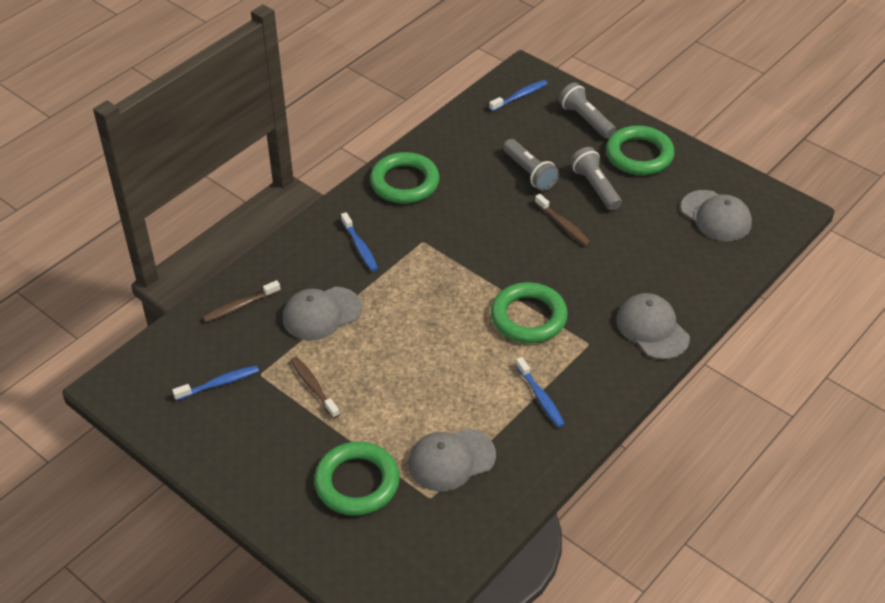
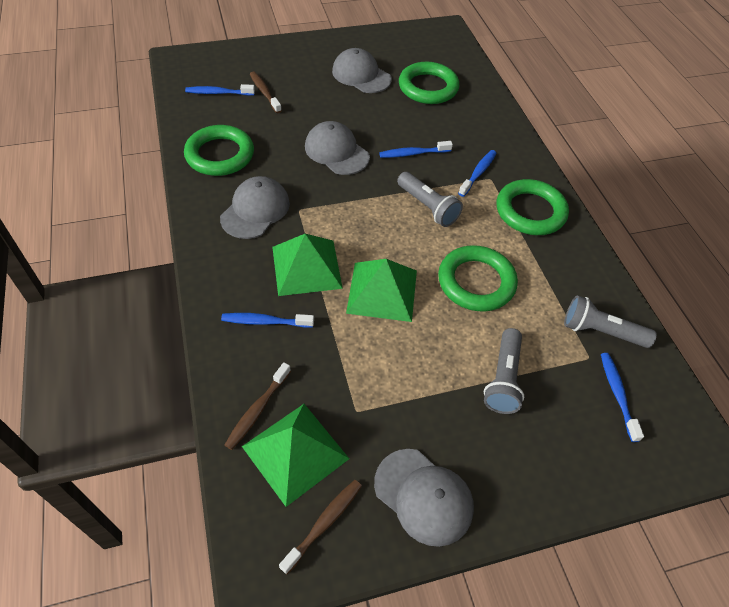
blue toothbrush: 4 -> 5
green pyramid: 0 -> 3

